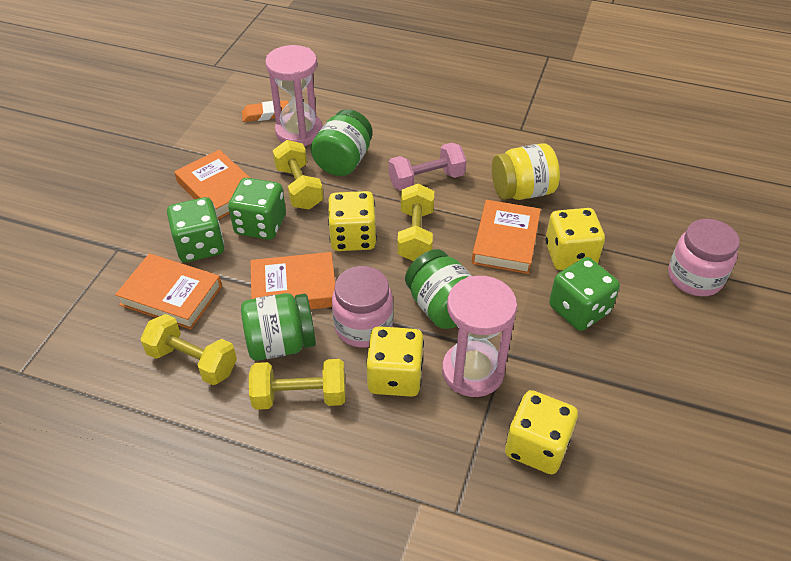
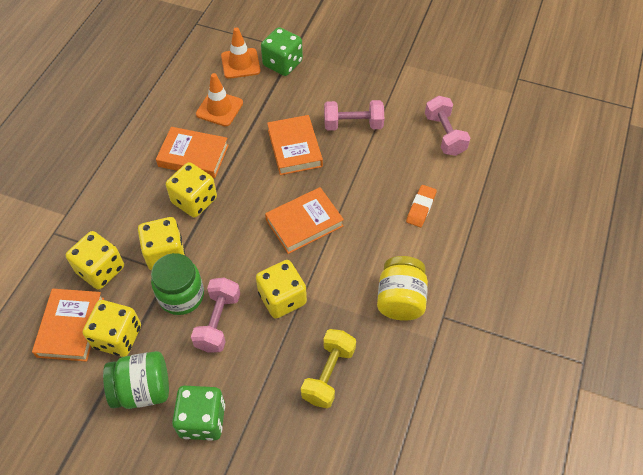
green dice: 3 -> 2
green jar: 3 -> 2
orange traffic cone: 0 -> 2
pink dumbbell: 1 -> 3
pink hourglass: 2 -> 0
pink jar: 2 -> 0
yellow dice: 4 -> 5
yellow dumbbell: 4 -> 1

